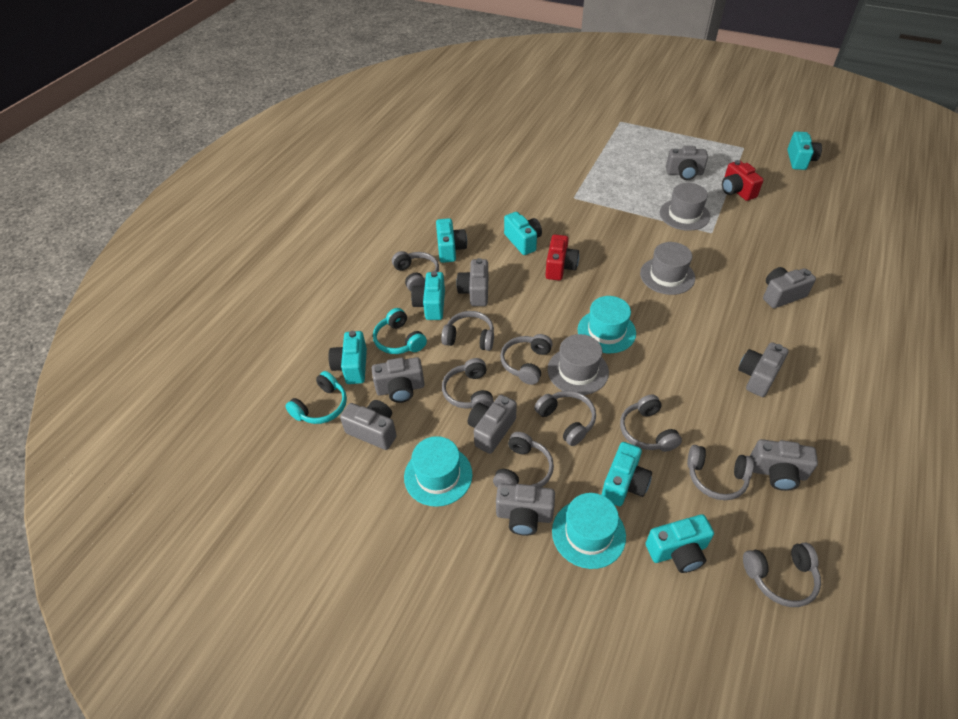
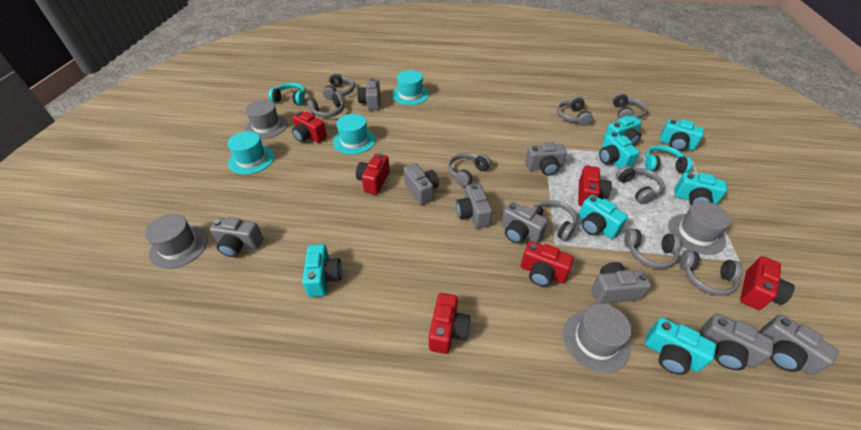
grey hat: 3 -> 4
red camera: 2 -> 6

